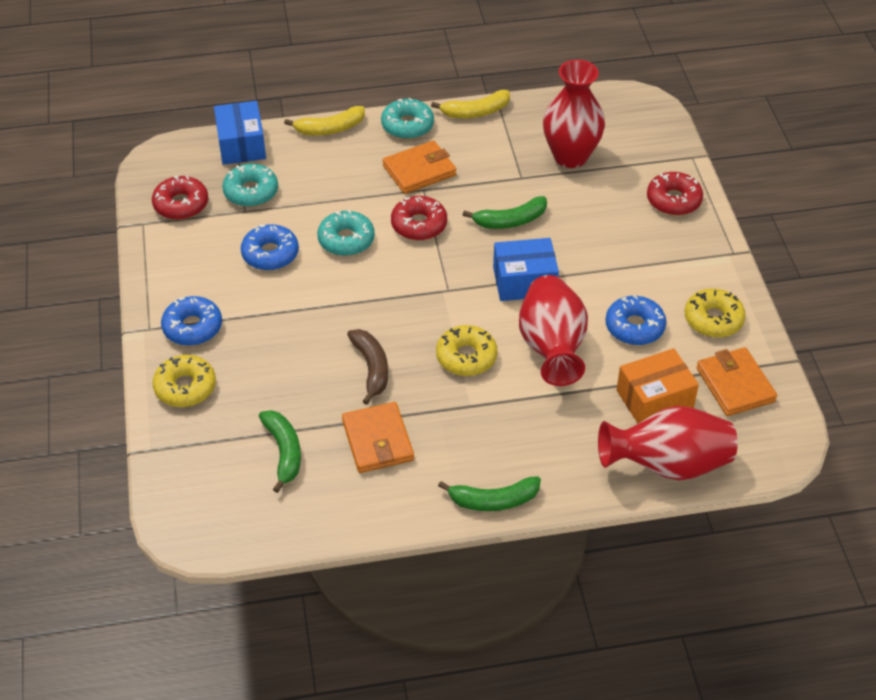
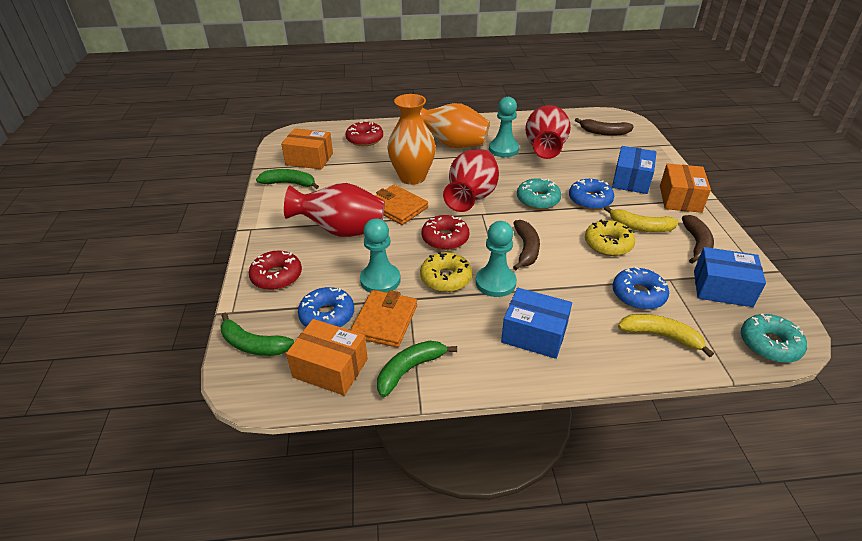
blue box: 2 -> 3
brown banana: 1 -> 3
orange box: 1 -> 3
orange vase: 0 -> 2
orange wallet: 3 -> 2
turquoise donut: 3 -> 2
turquoise pawn: 0 -> 3
yellow donut: 3 -> 2

